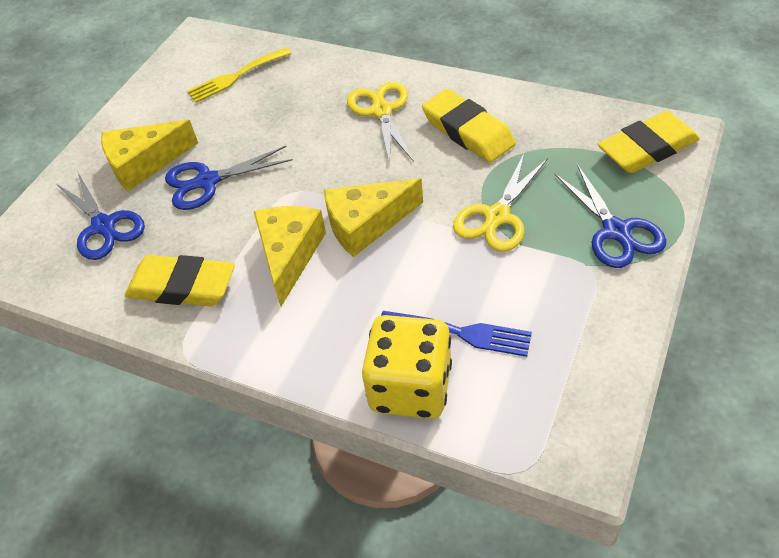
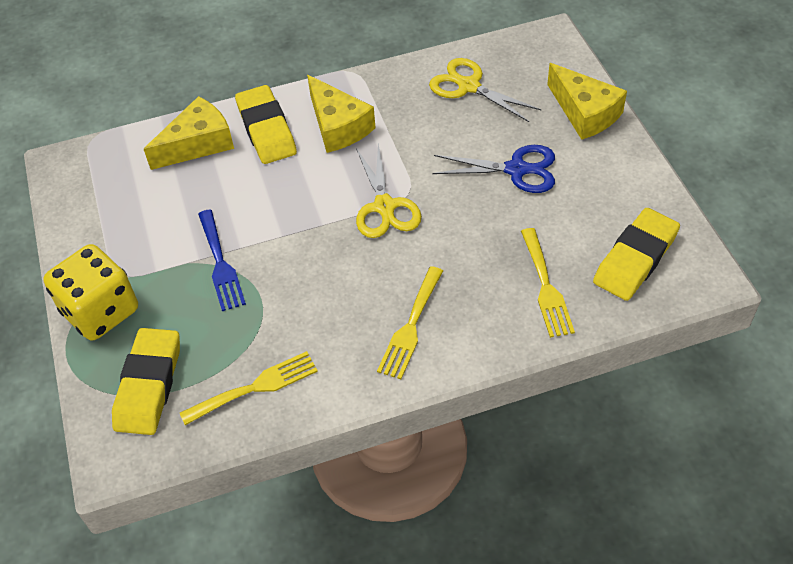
blue scissors: 3 -> 1
yellow fork: 1 -> 3

